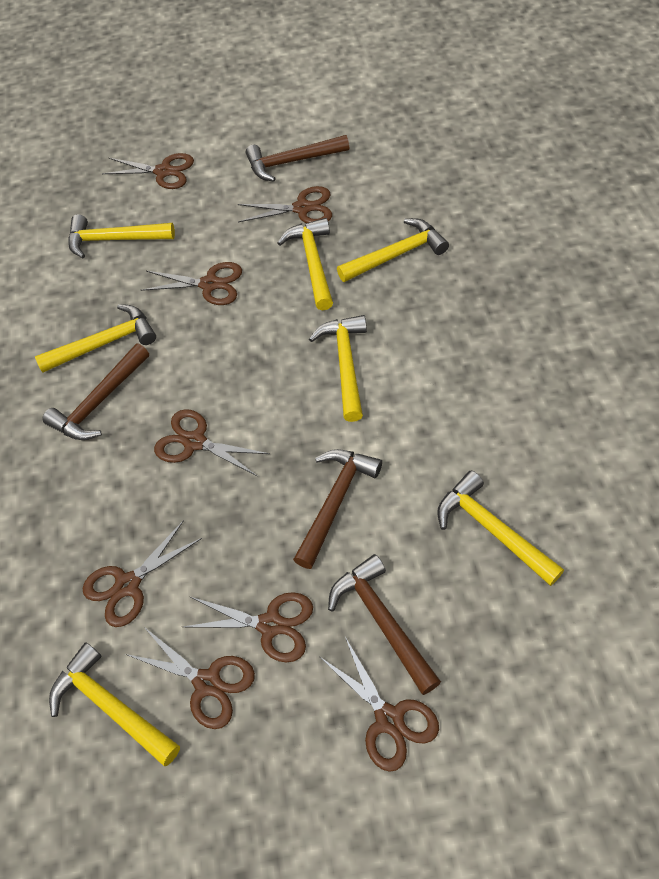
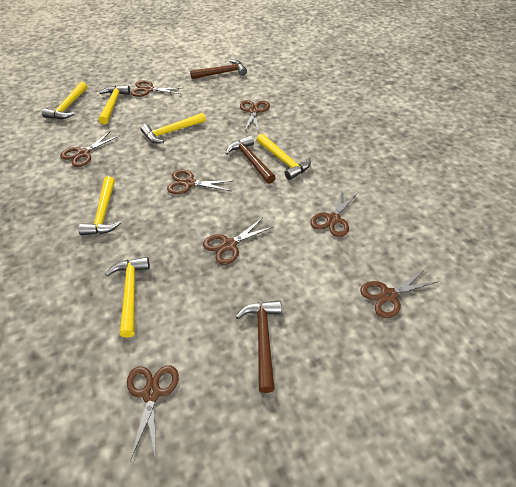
brown hammer: 4 -> 3
yellow hammer: 7 -> 6

